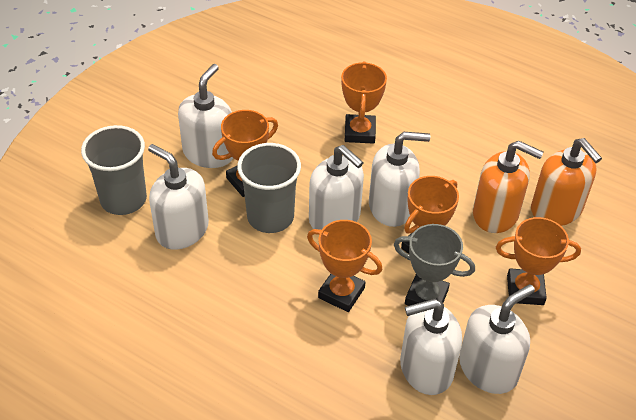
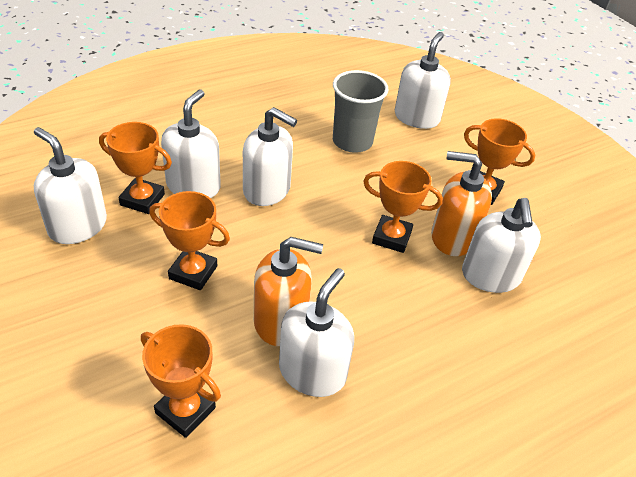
grey cup: 2 -> 1
grey trophy: 1 -> 0

